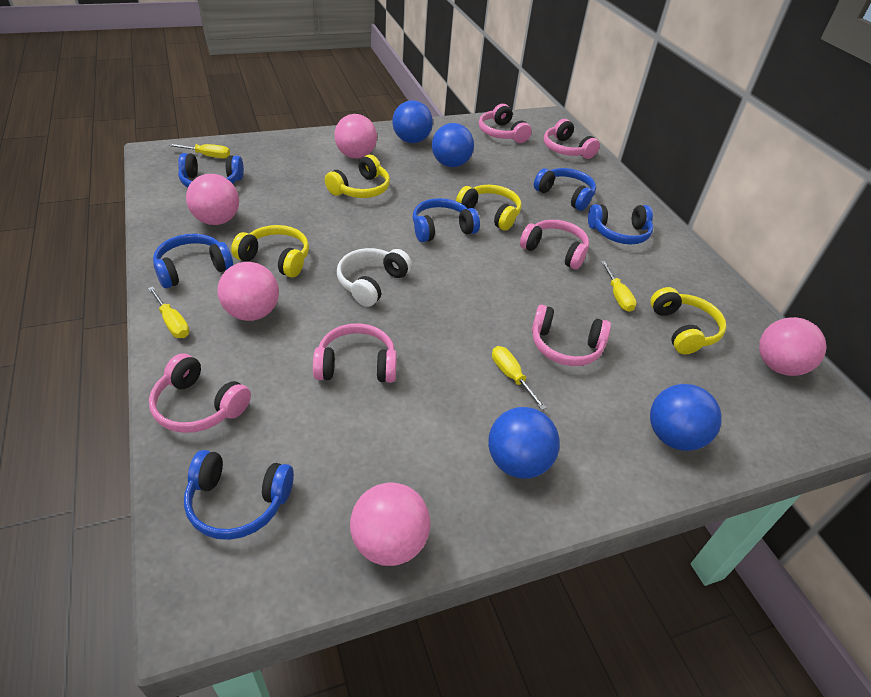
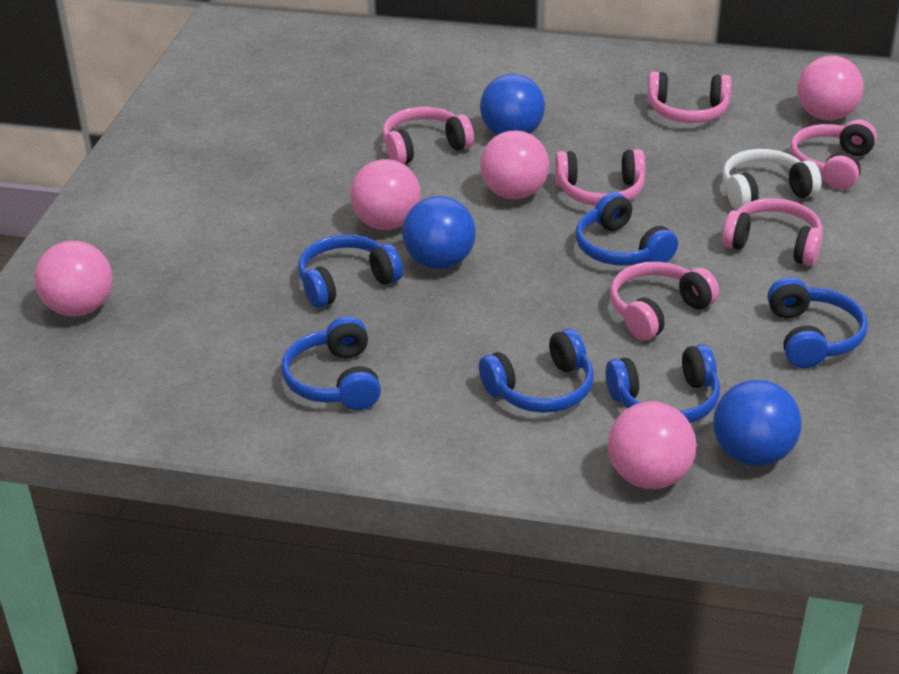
blue ball: 4 -> 3
yellow headphones: 4 -> 0
yellow screwdriver: 4 -> 0

